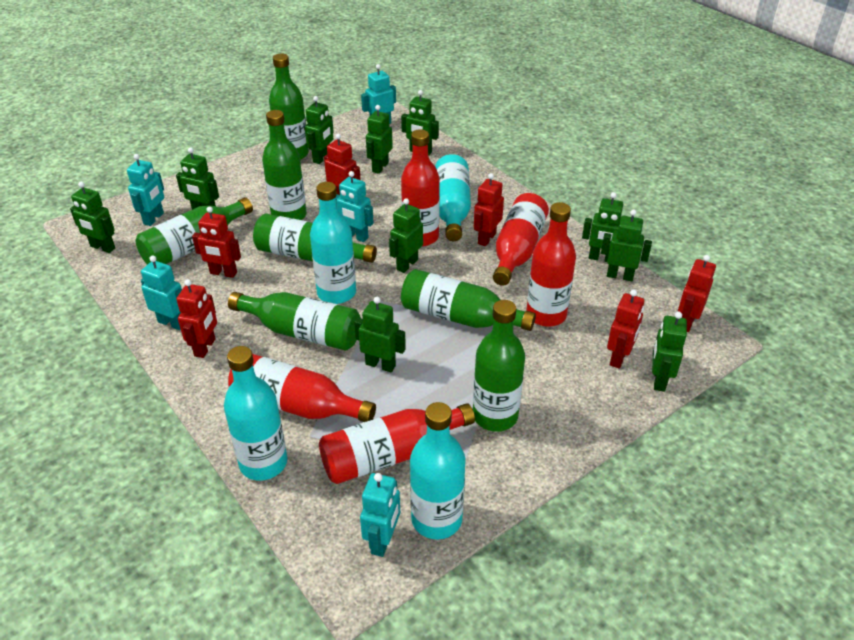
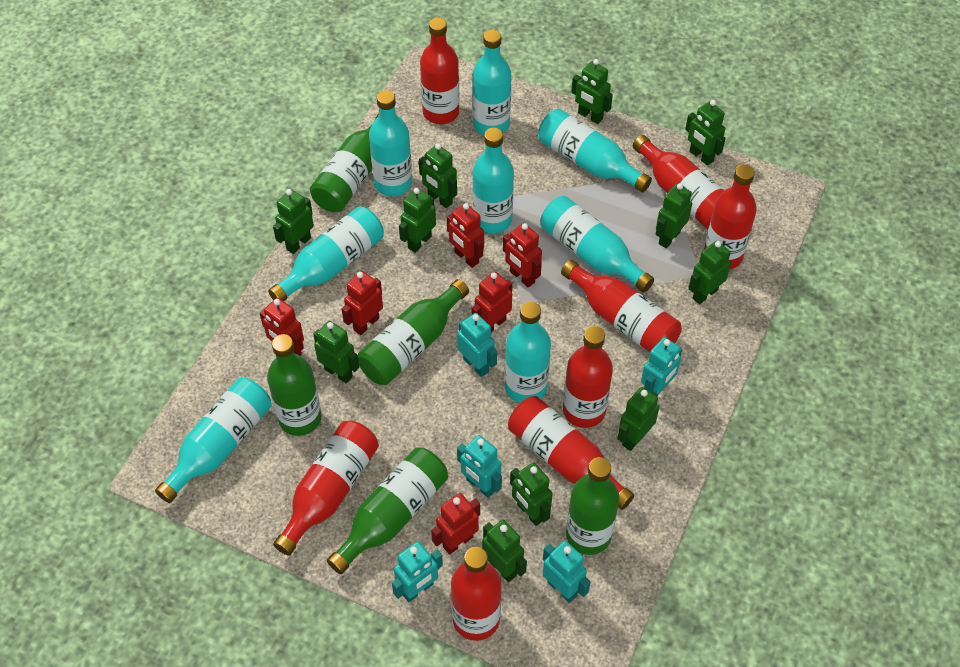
green bottle: 7 -> 5
green robot: 10 -> 11
red bottle: 5 -> 8
turquoise bottle: 4 -> 8

